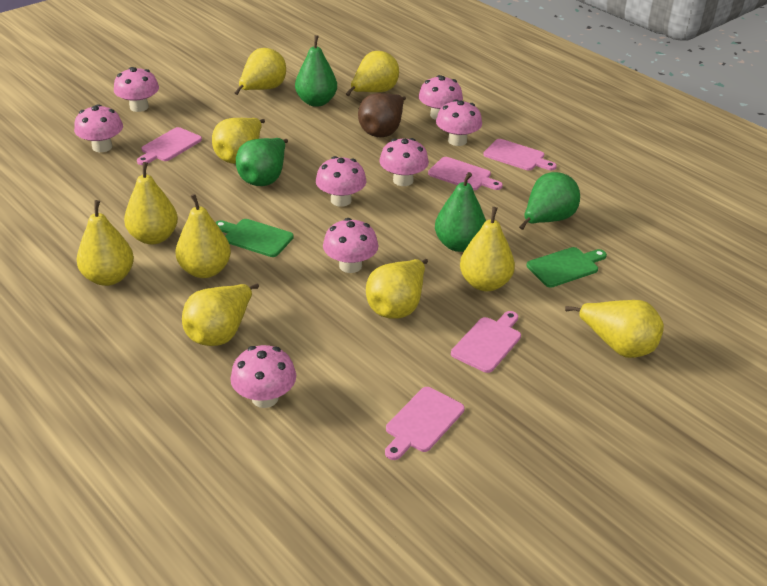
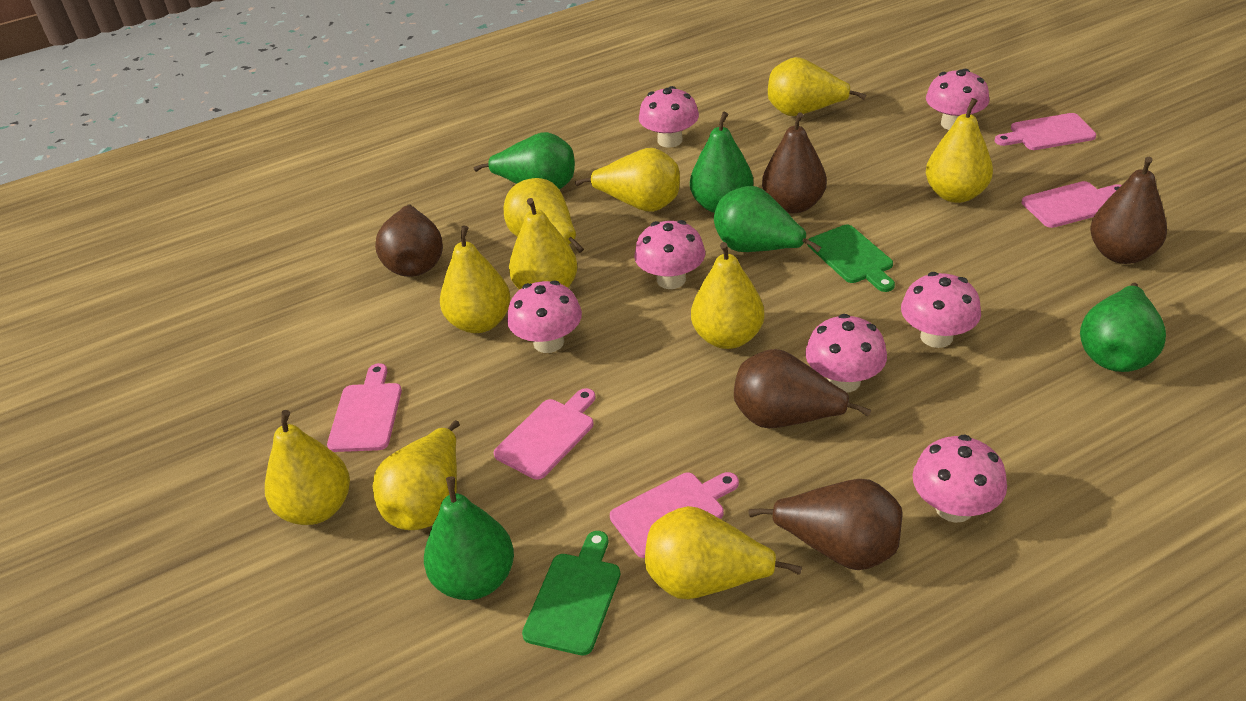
brown pear: 1 -> 5
green pear: 4 -> 5
pink mushroom: 8 -> 7

